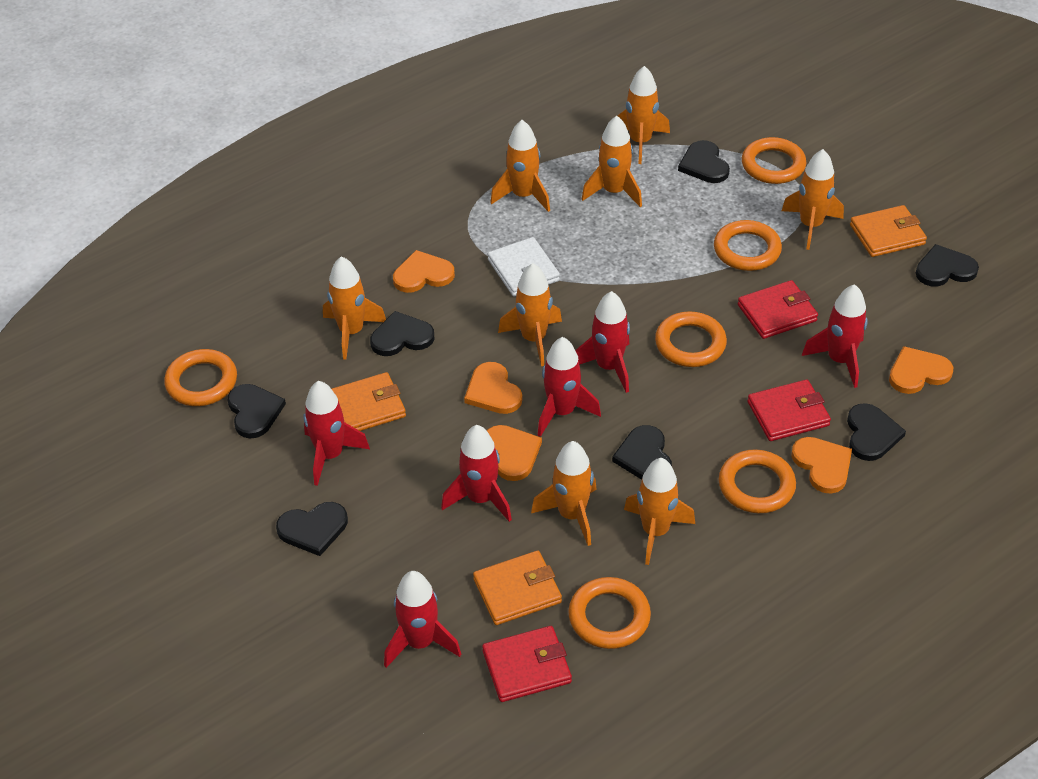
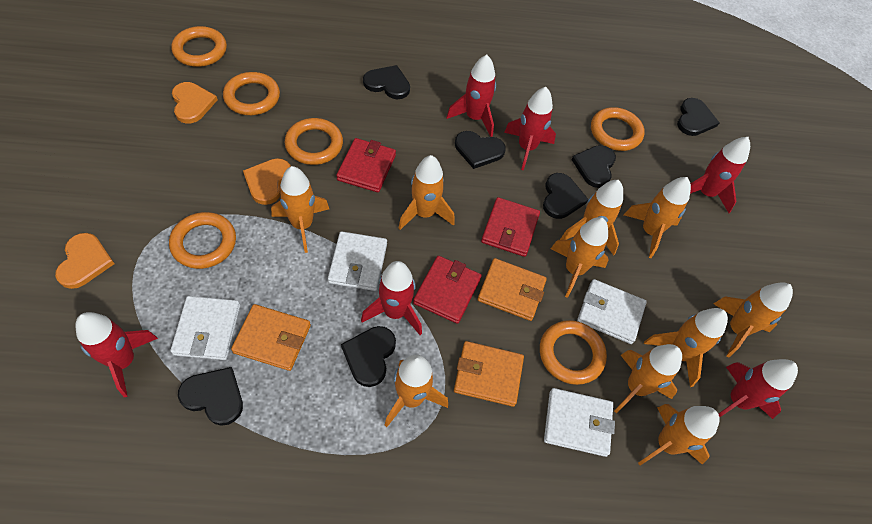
orange heart: 5 -> 3
orange rocket: 8 -> 10
white wallet: 1 -> 4

